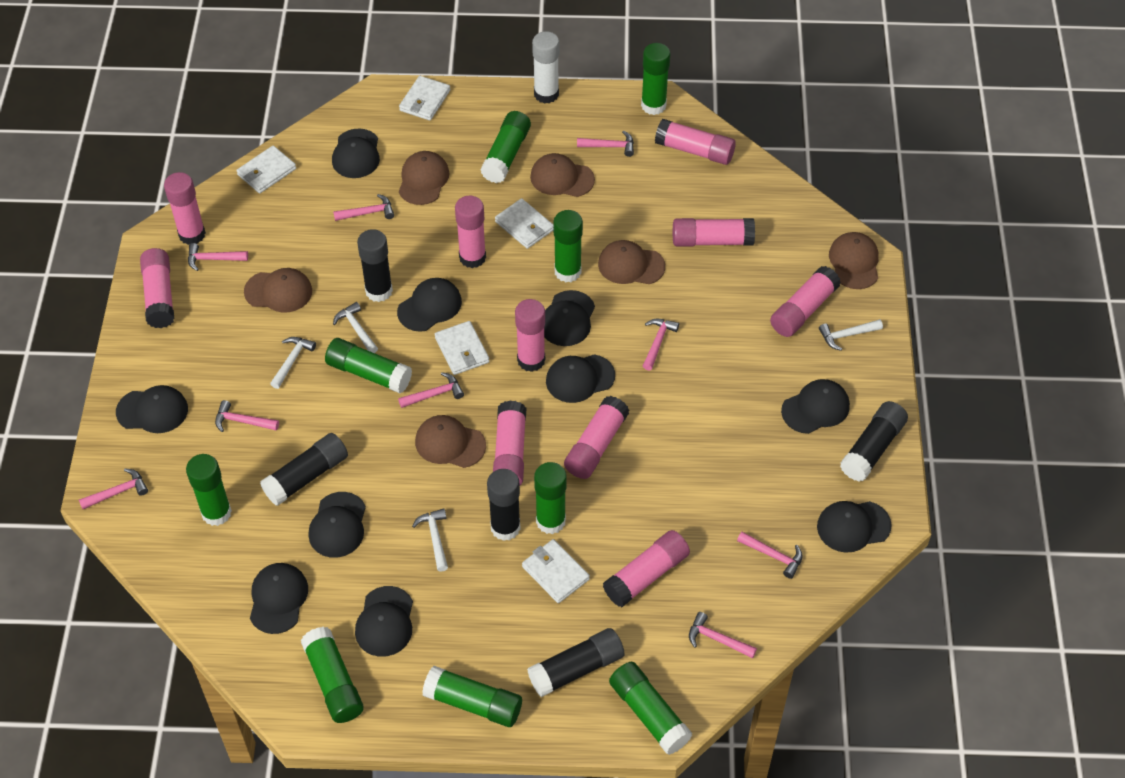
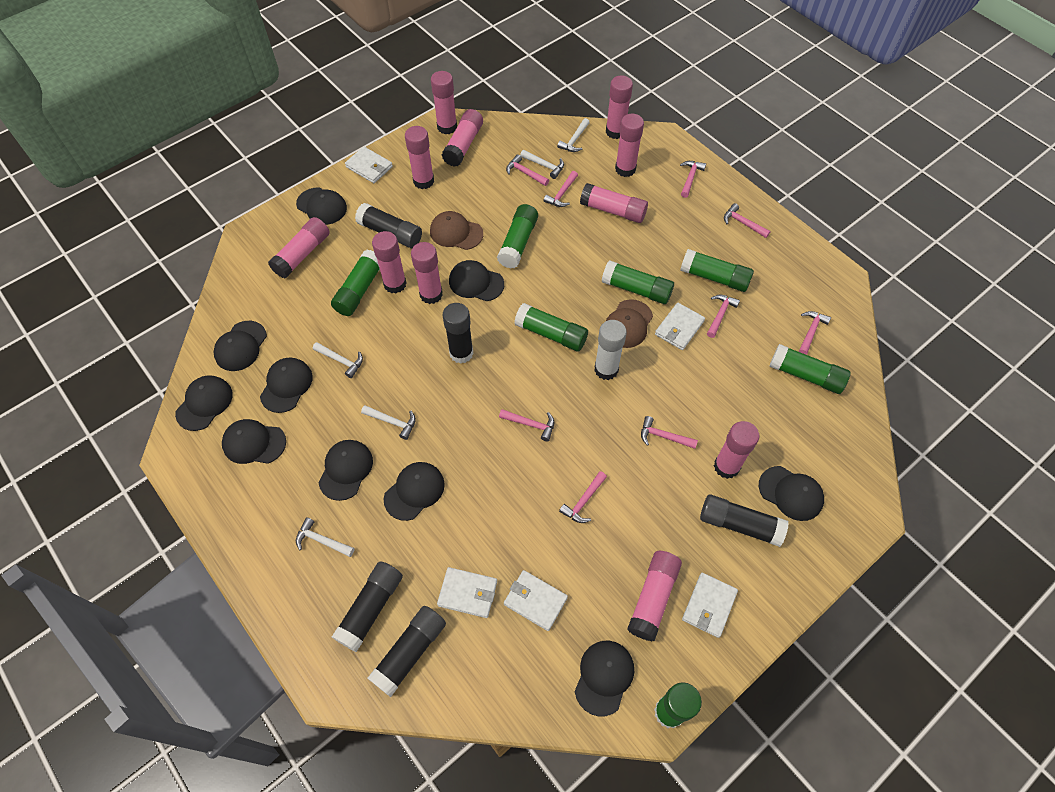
brown cap: 6 -> 2
green glue stick: 9 -> 7
pink glue stick: 10 -> 11
white hammer: 4 -> 5

